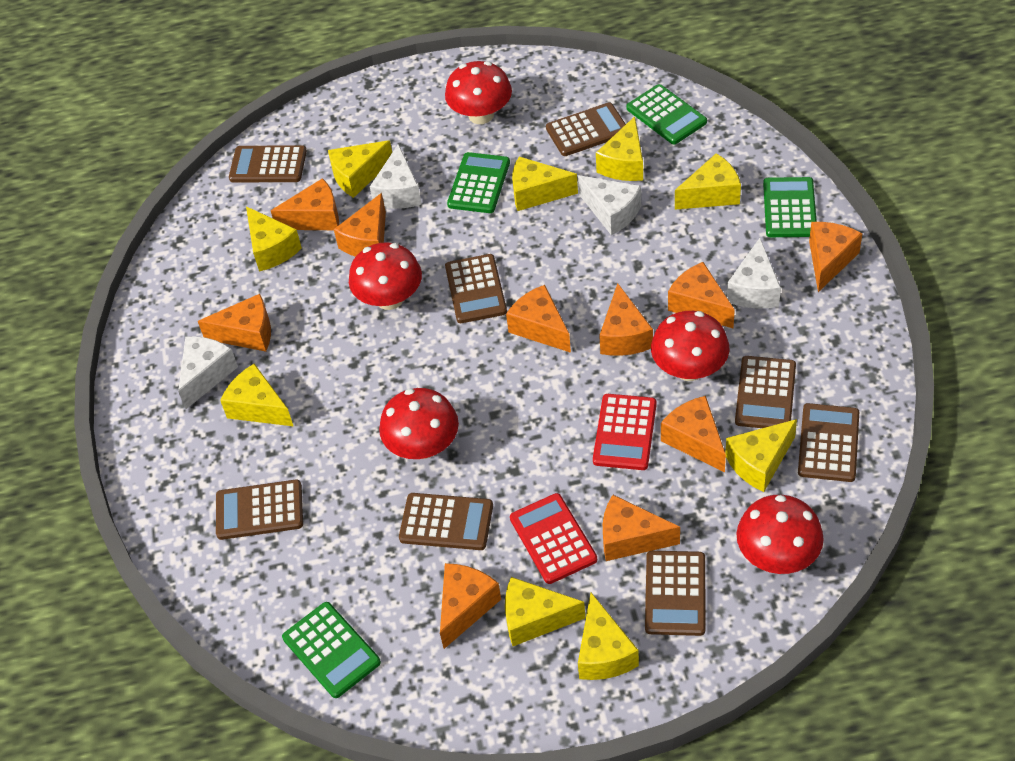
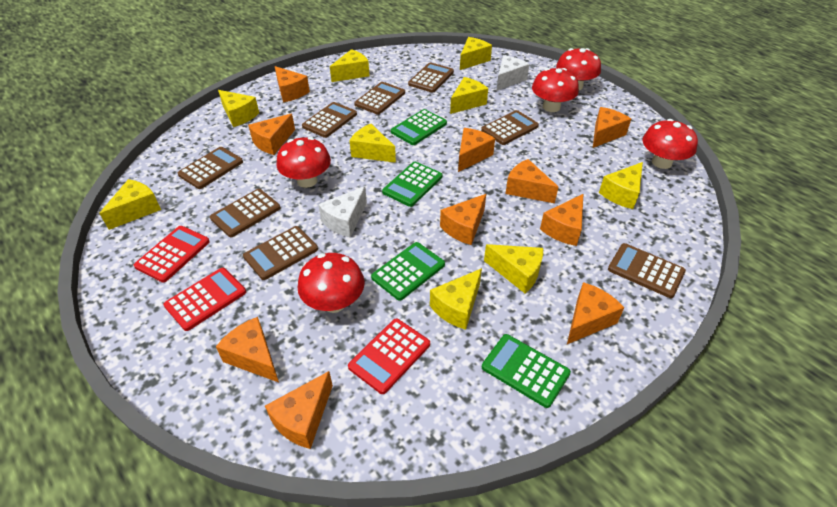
red calculator: 2 -> 3
white cheese: 4 -> 2

